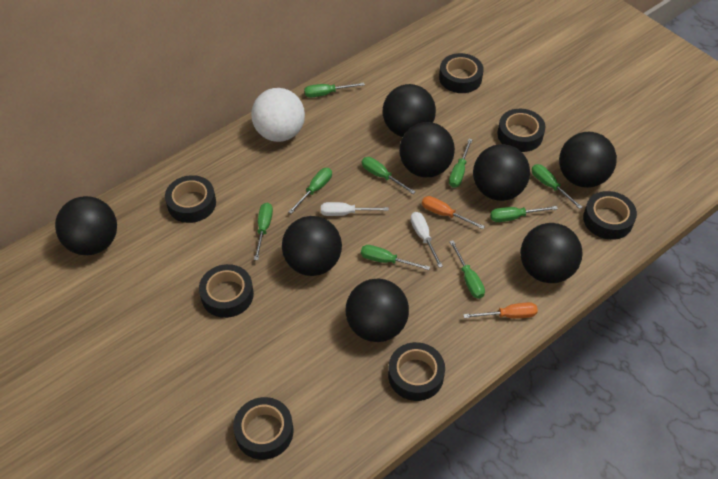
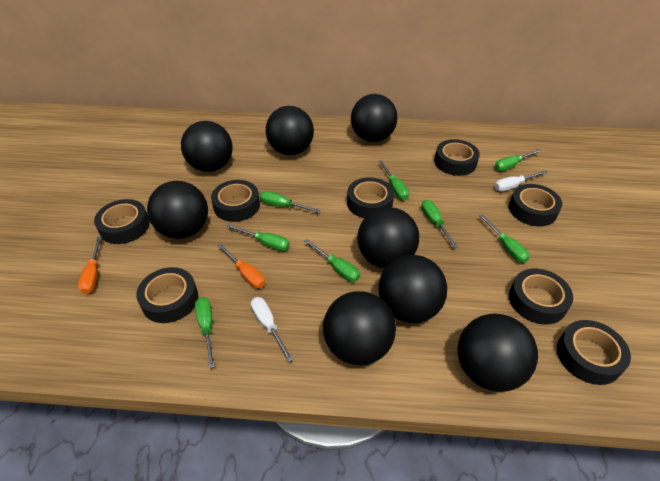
black tape: 7 -> 8
green screwdriver: 9 -> 8
white ball: 1 -> 0

